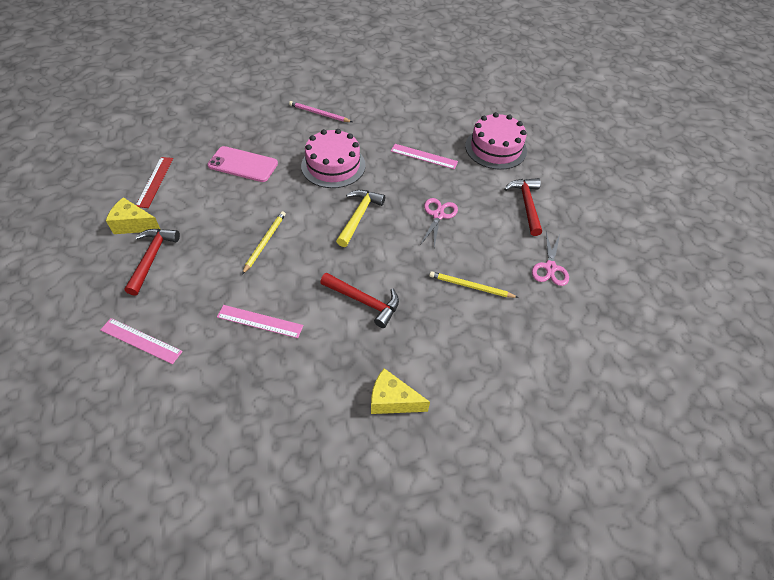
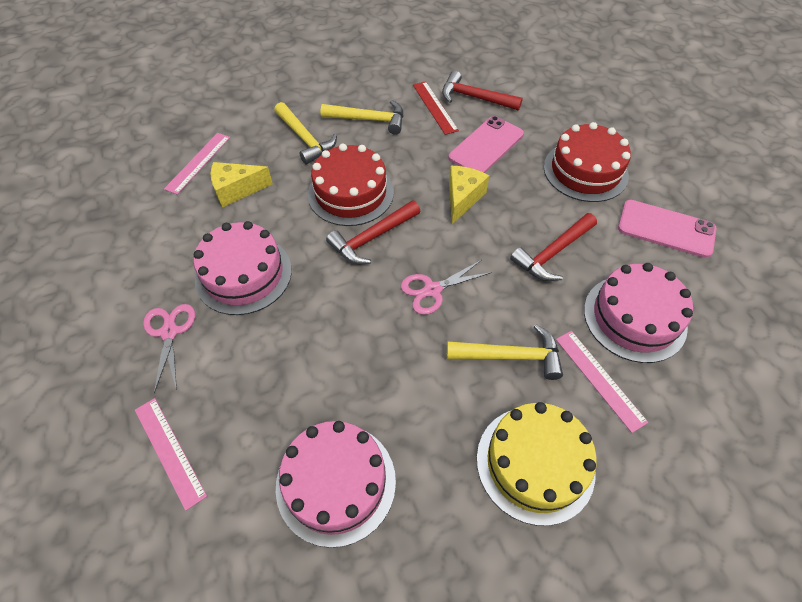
pink cake: 2 -> 3
pink pencil: 1 -> 0
pink phone: 1 -> 2
red cake: 0 -> 2
yellow cake: 0 -> 1
yellow hammer: 1 -> 3
yellow pencil: 2 -> 0

